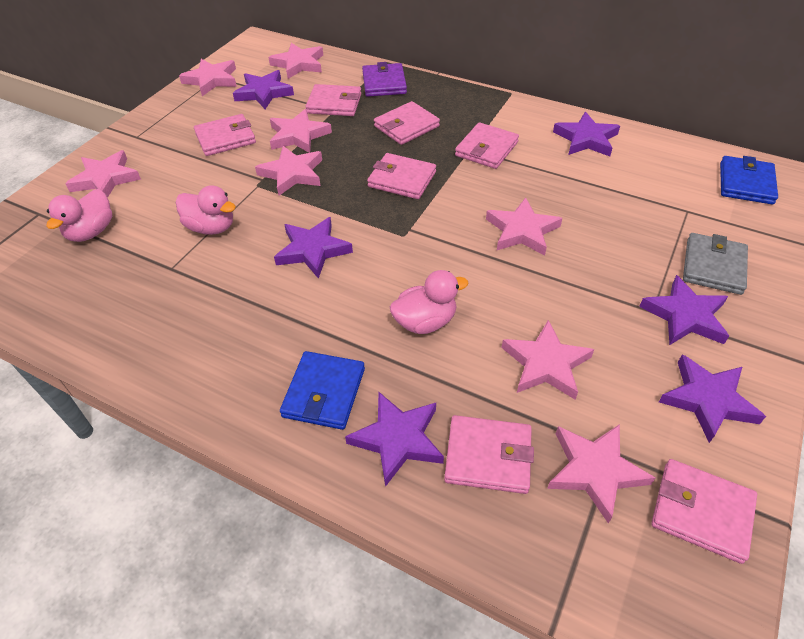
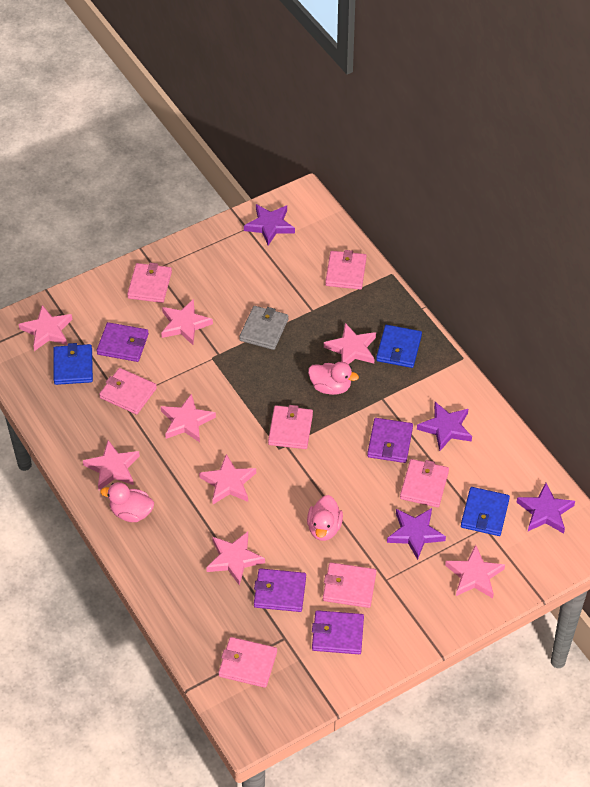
blue wallet: 2 -> 3
purple star: 6 -> 4
purple wallet: 1 -> 4

